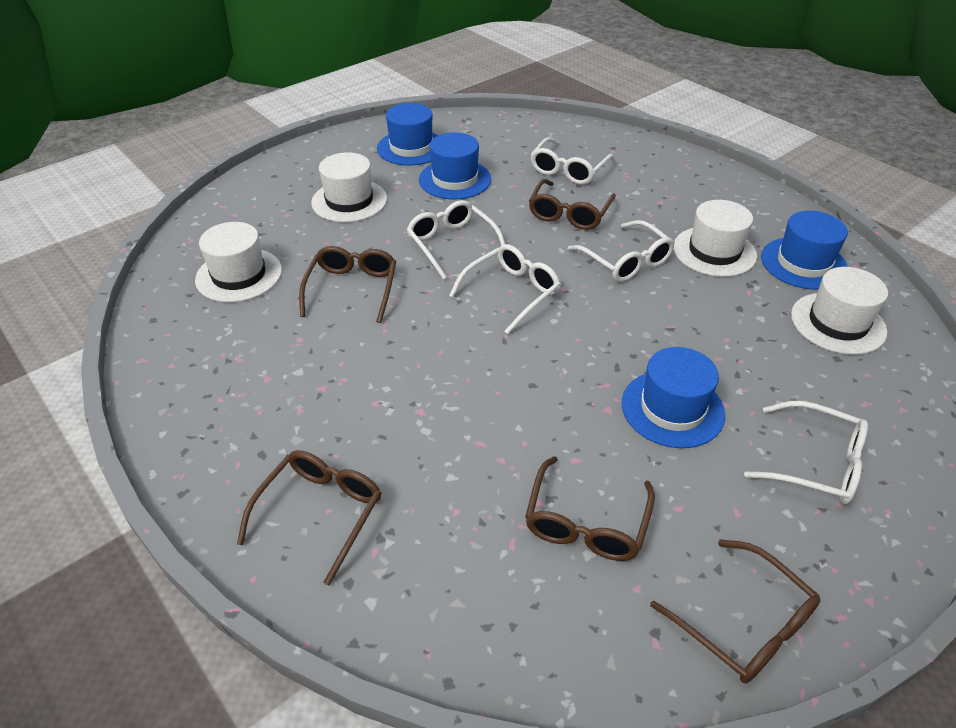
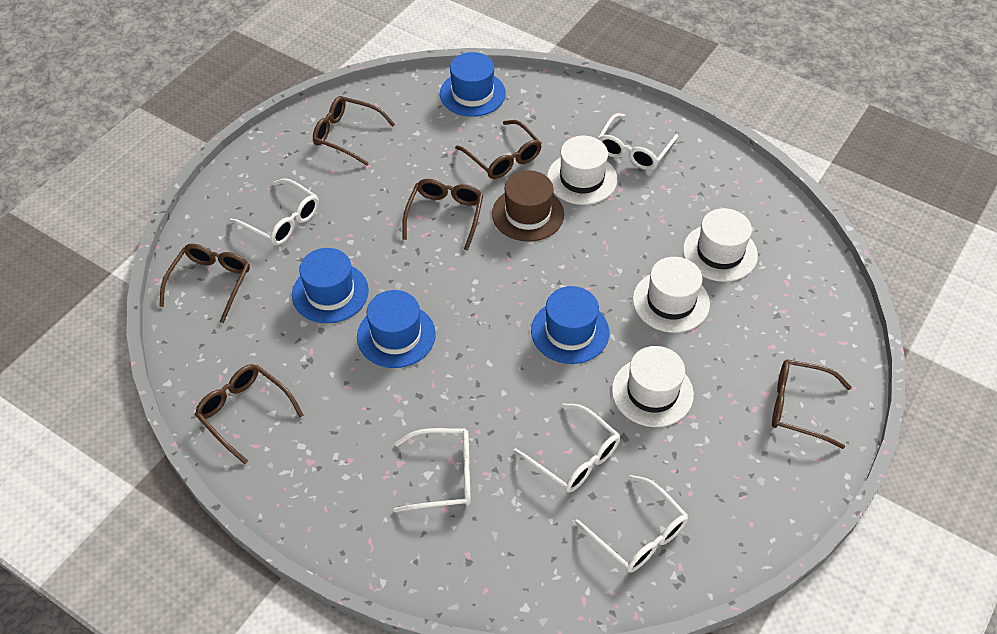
brown glasses: 5 -> 6
brown hat: 0 -> 1

